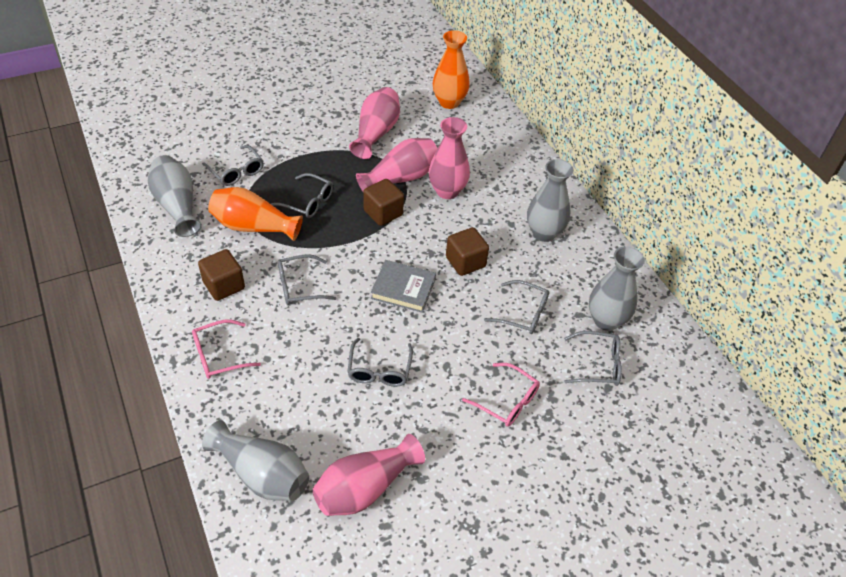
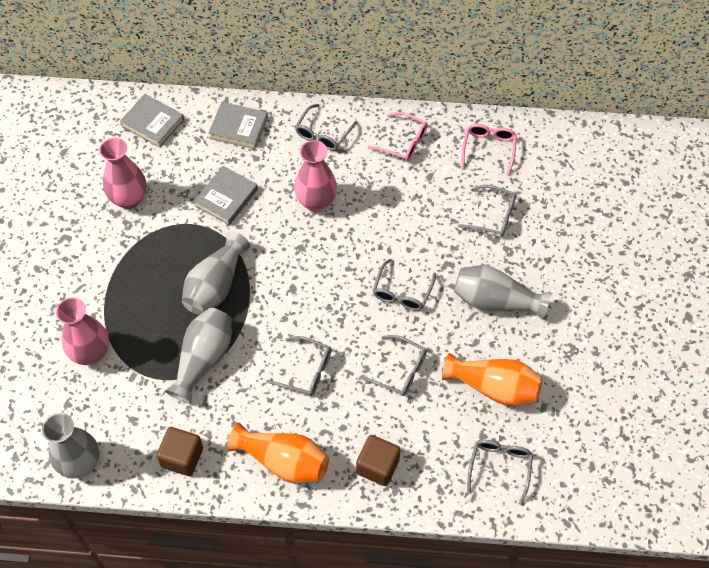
brown cube: 3 -> 2
grey book: 1 -> 3
pink vase: 4 -> 3

